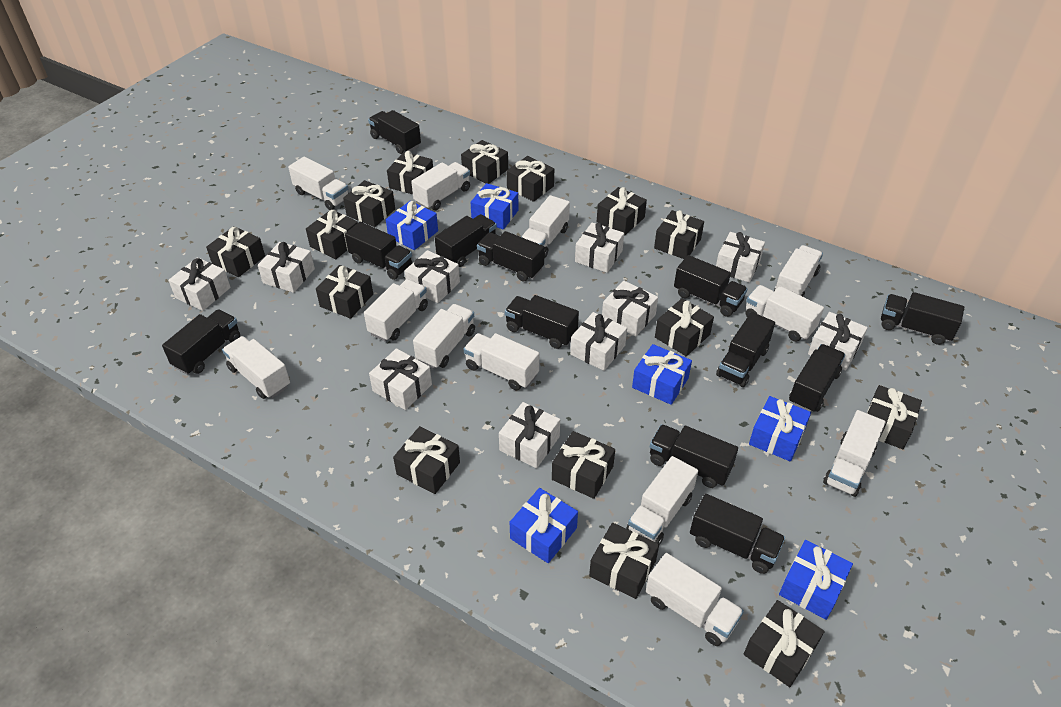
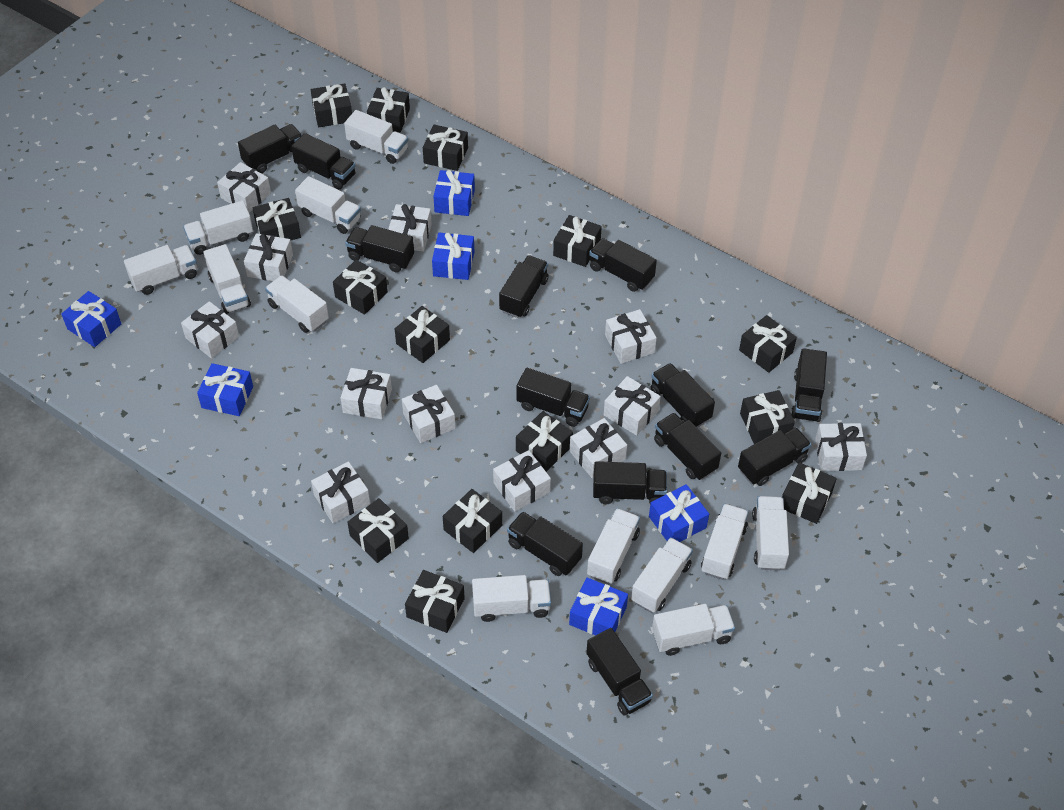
black gift: 15 -> 14
black truck: 12 -> 13
white gift: 10 -> 12

